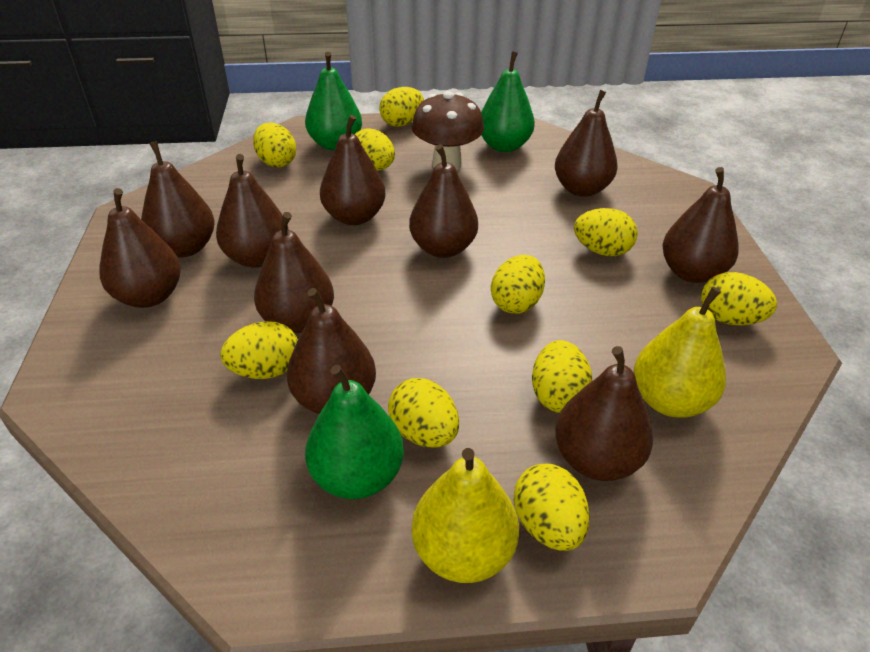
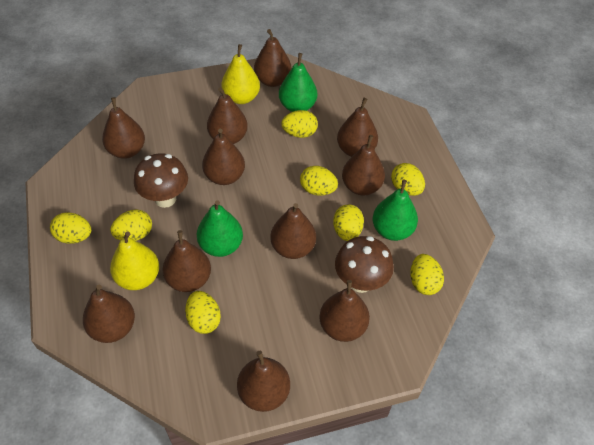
brown mushroom: 1 -> 2
brown pear: 10 -> 11
yellow egg: 10 -> 8

